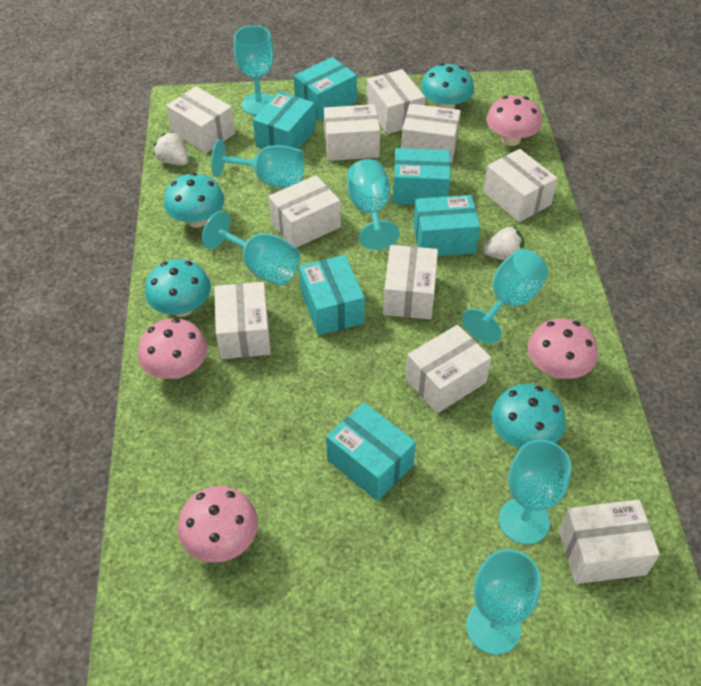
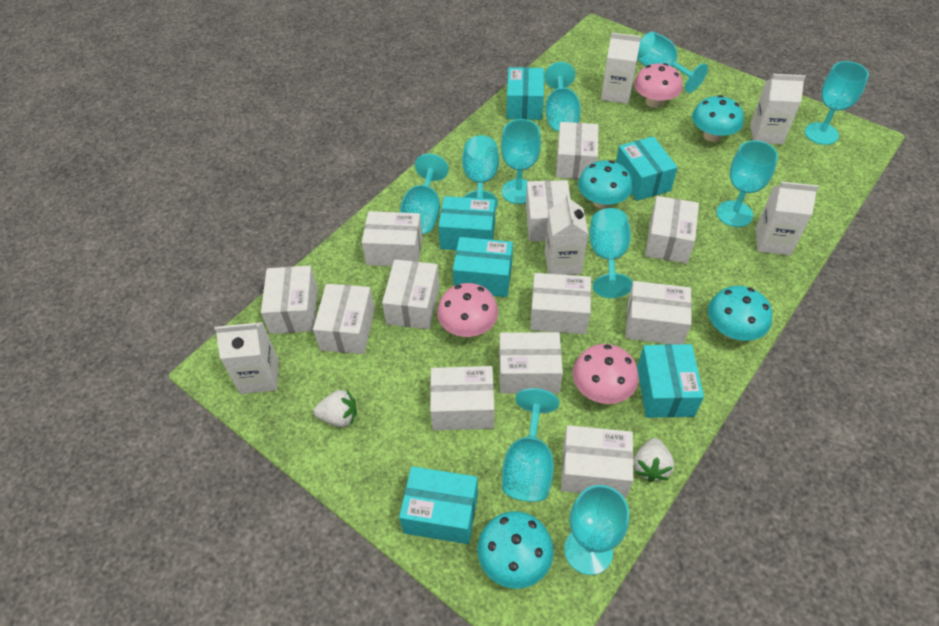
pink mushroom: 4 -> 3
turquoise goblet: 7 -> 10
white box: 10 -> 12
white carton: 0 -> 5

